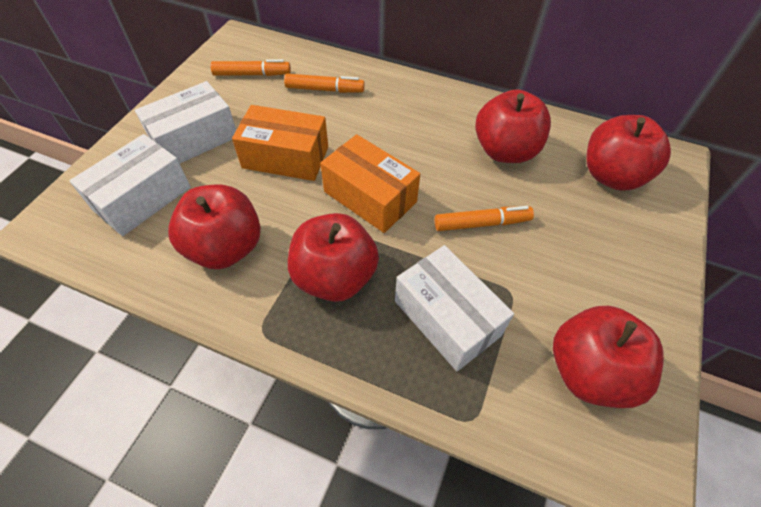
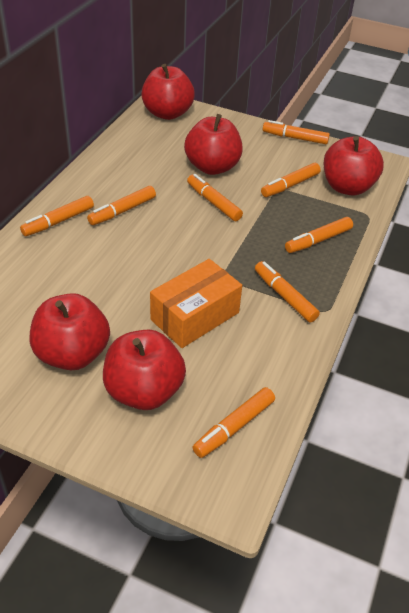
orange box: 2 -> 1
orange marker: 3 -> 8
white box: 3 -> 0

